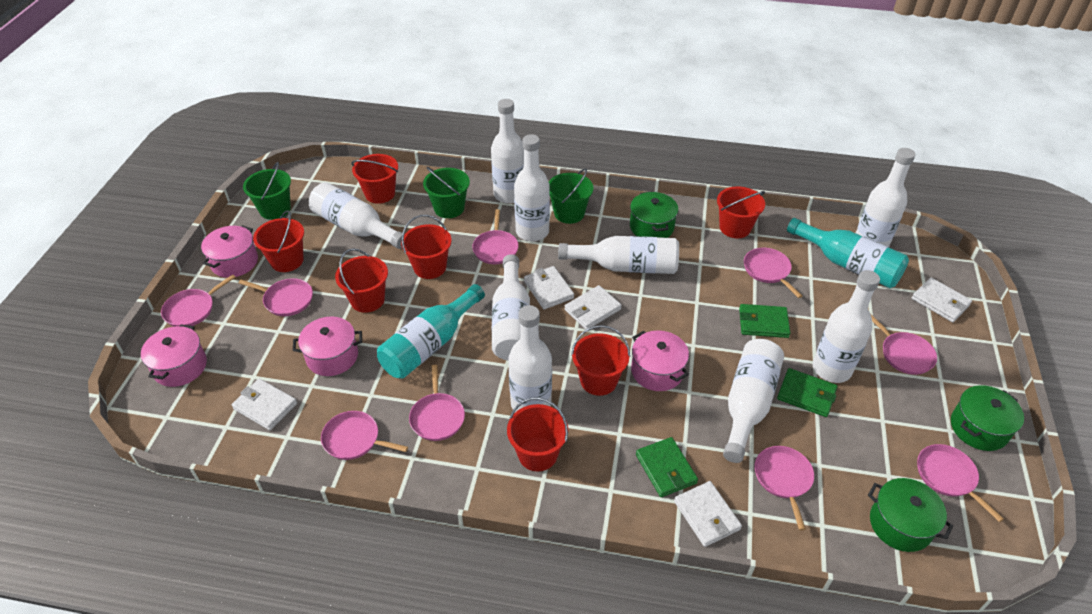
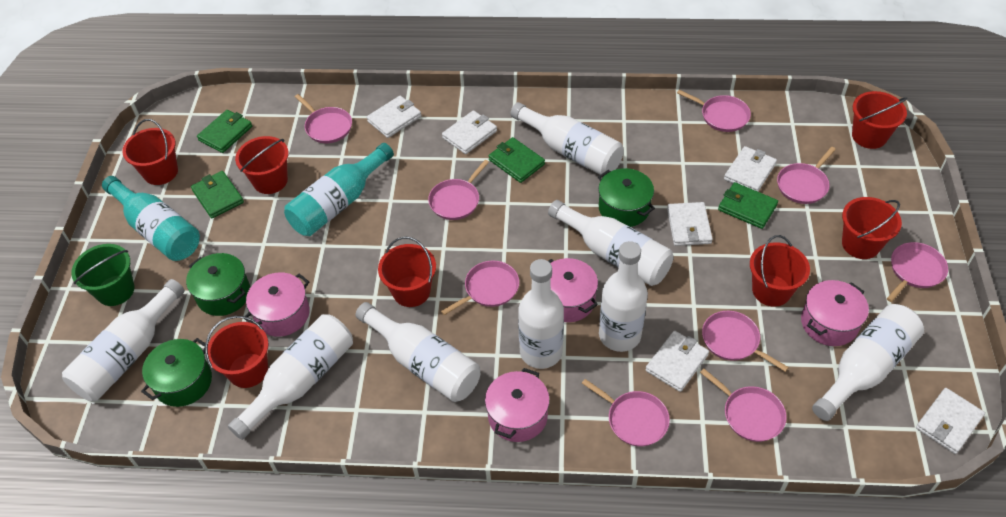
green bucket: 3 -> 1
green wallet: 3 -> 4
white bottle: 9 -> 8
white wallet: 5 -> 6

